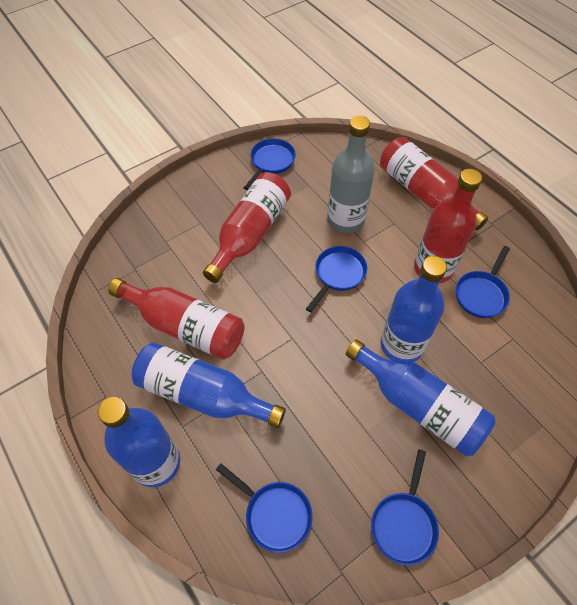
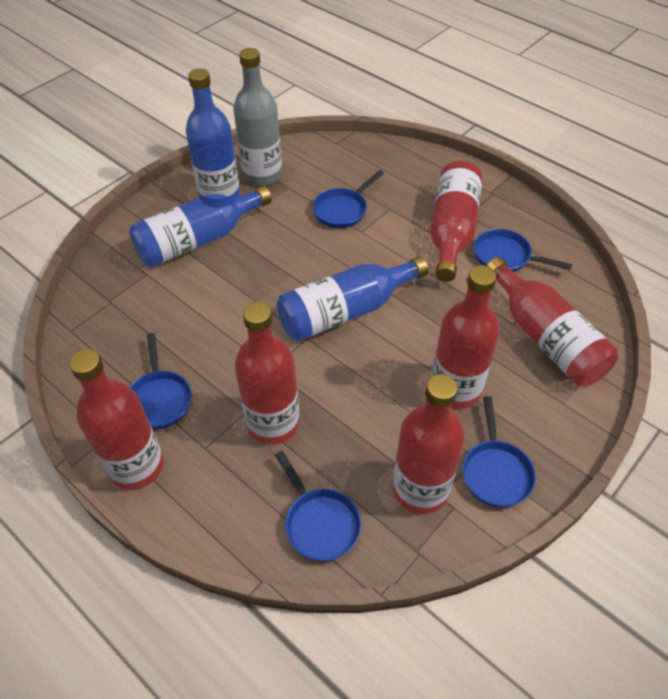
blue bottle: 4 -> 3
red bottle: 4 -> 6

